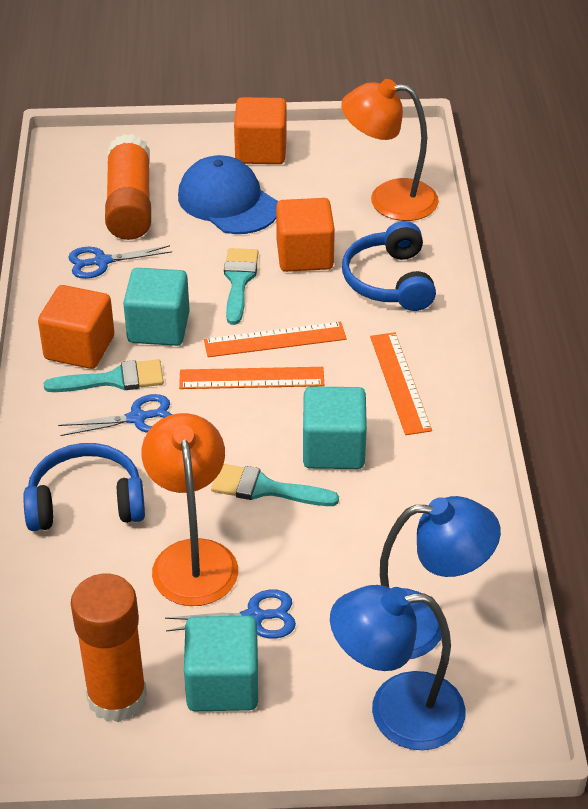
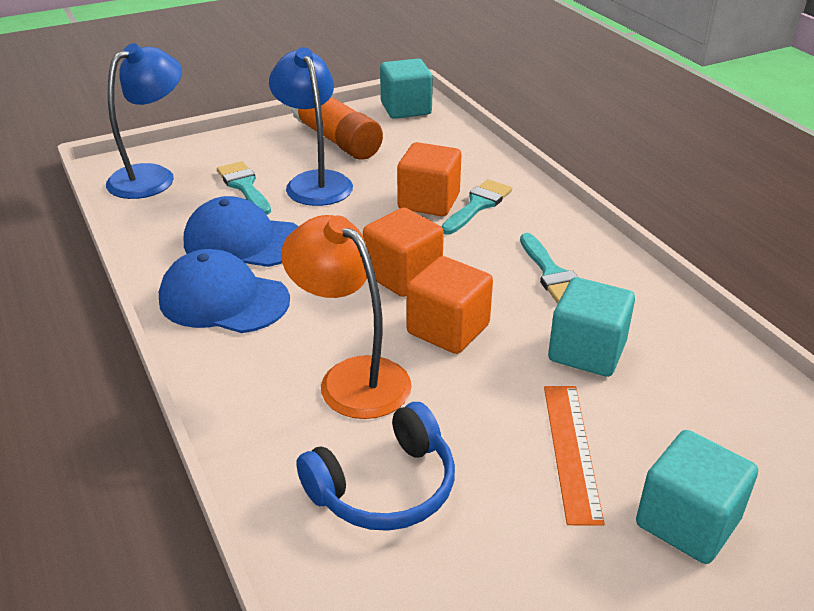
blue cap: 1 -> 2
blue headphones: 2 -> 1
blue scissors: 3 -> 0
orange glue stick: 2 -> 1
orange lamp: 2 -> 1
orange ruler: 3 -> 1

